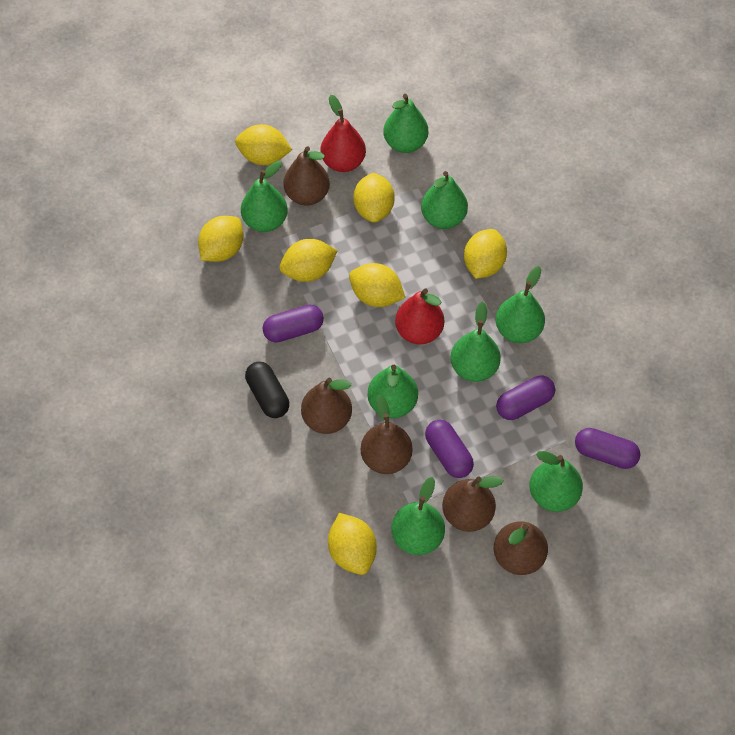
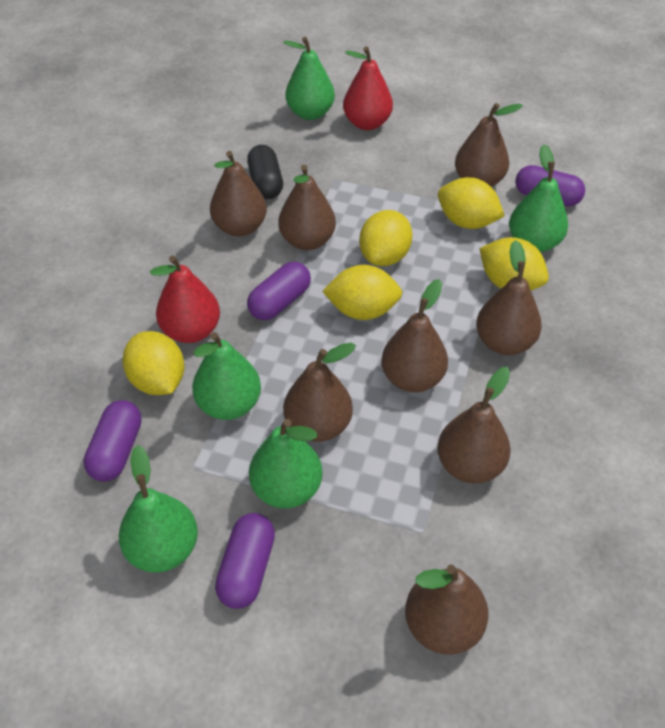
brown pear: 5 -> 8
green pear: 8 -> 5
yellow lemon: 7 -> 5

